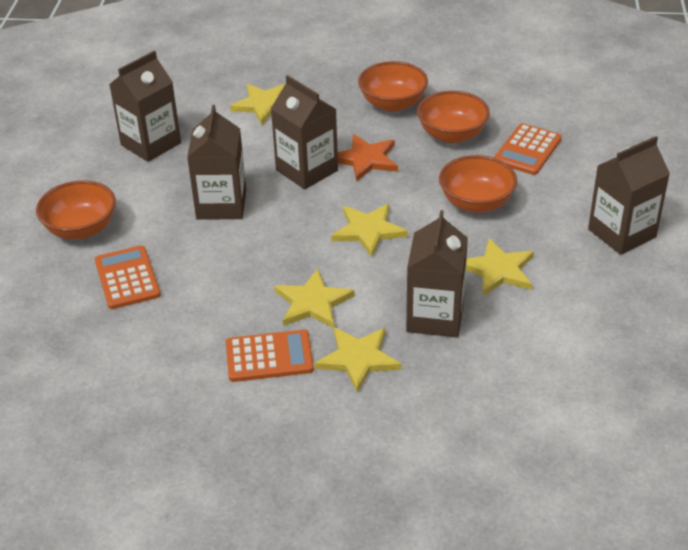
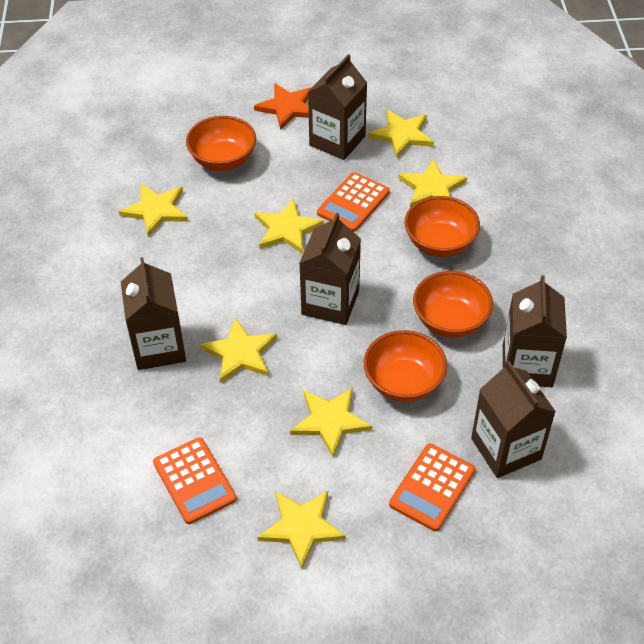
yellow star: 5 -> 7

